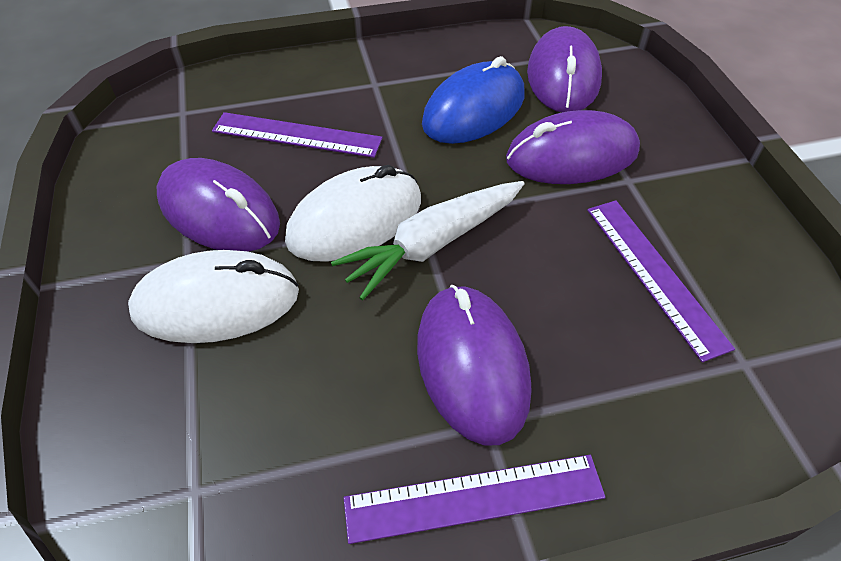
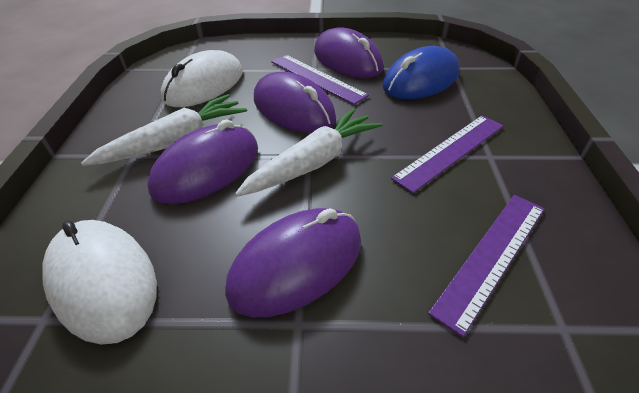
white carrot: 1 -> 2

